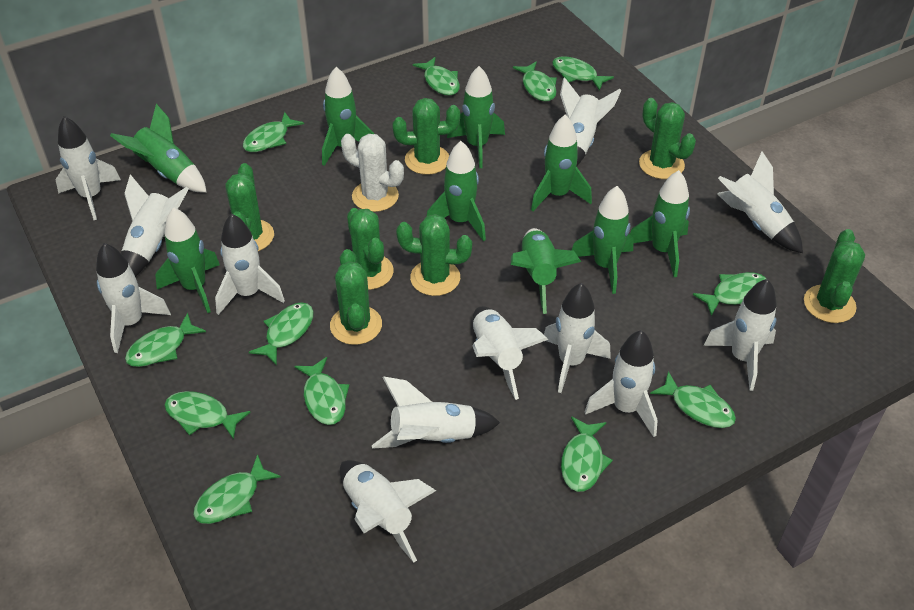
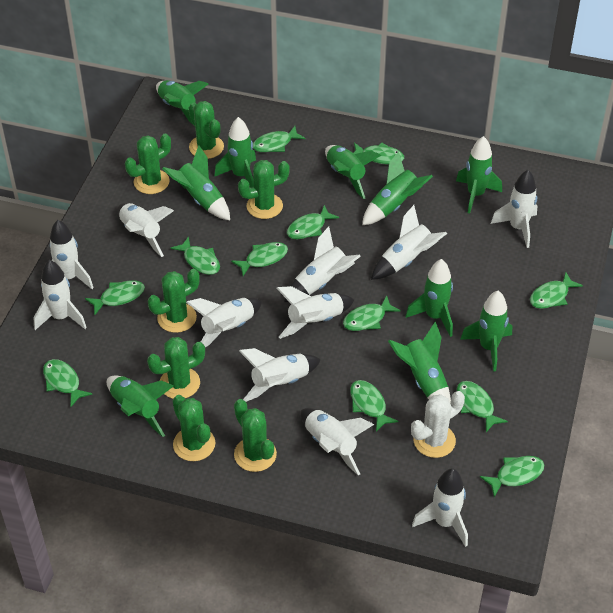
green rocket: 9 -> 10
white rocket: 12 -> 11

